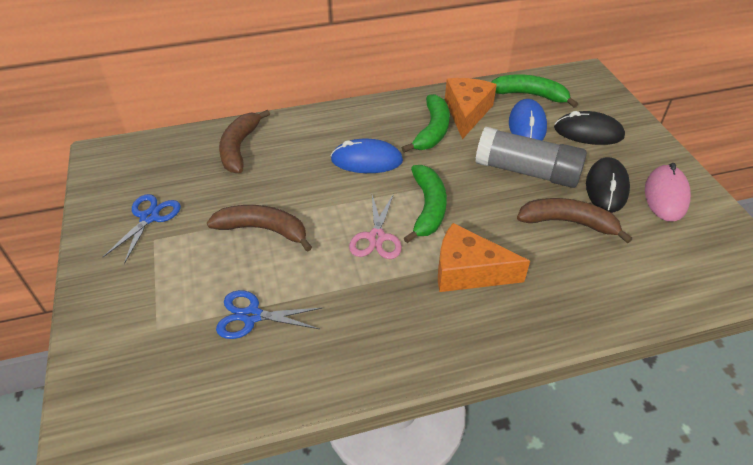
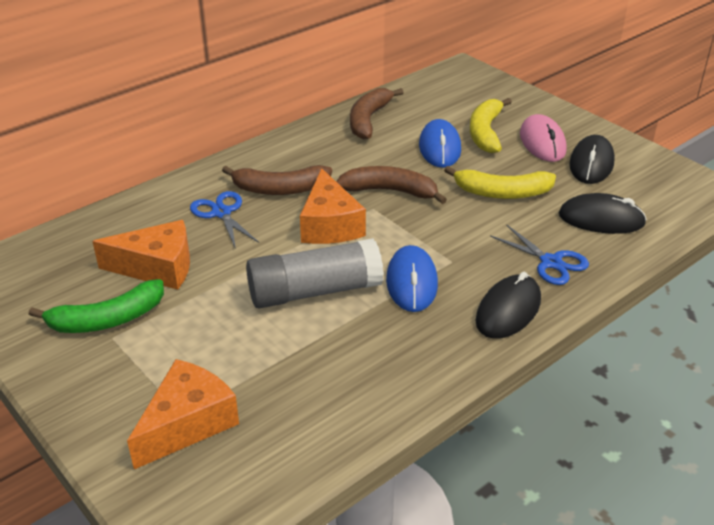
black mouse: 2 -> 3
green banana: 3 -> 1
orange cheese: 2 -> 3
pink scissors: 1 -> 0
yellow banana: 0 -> 2

